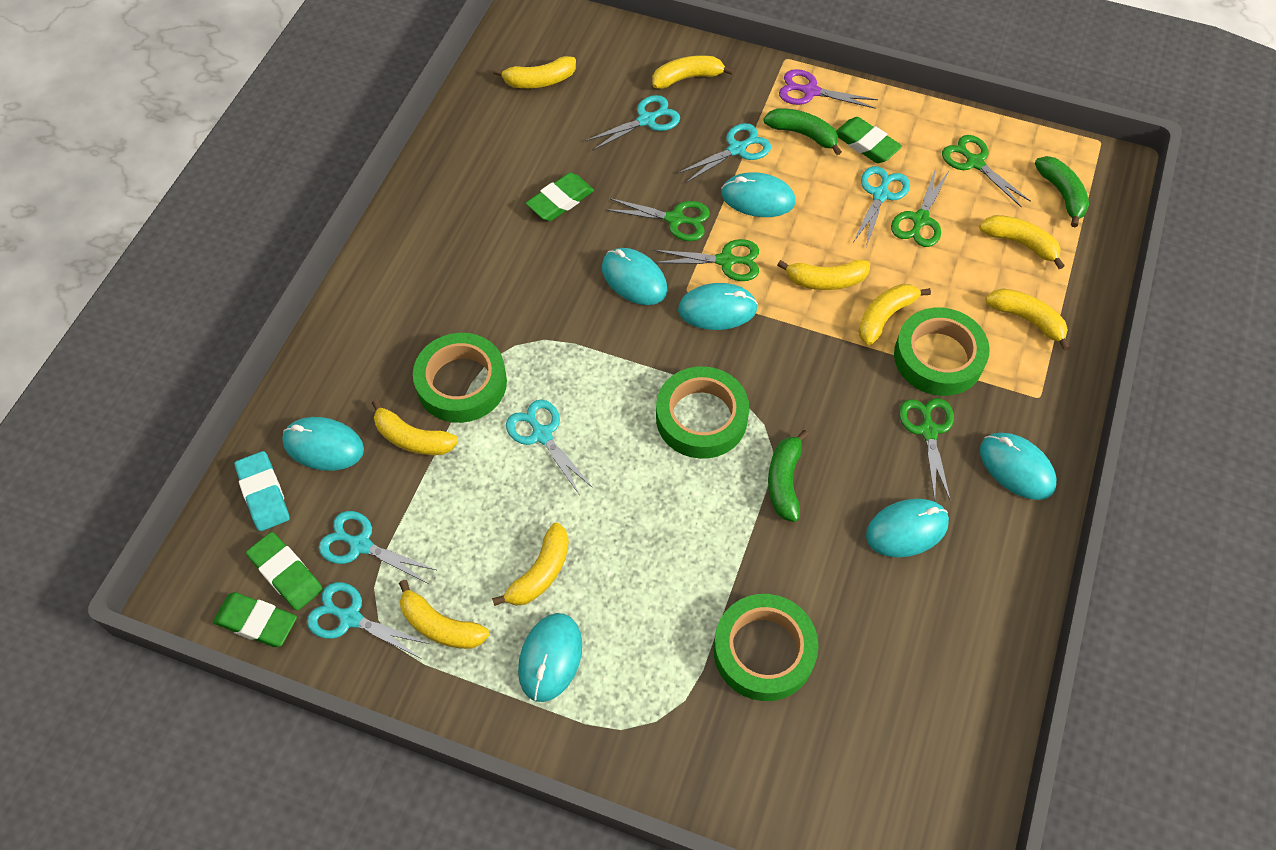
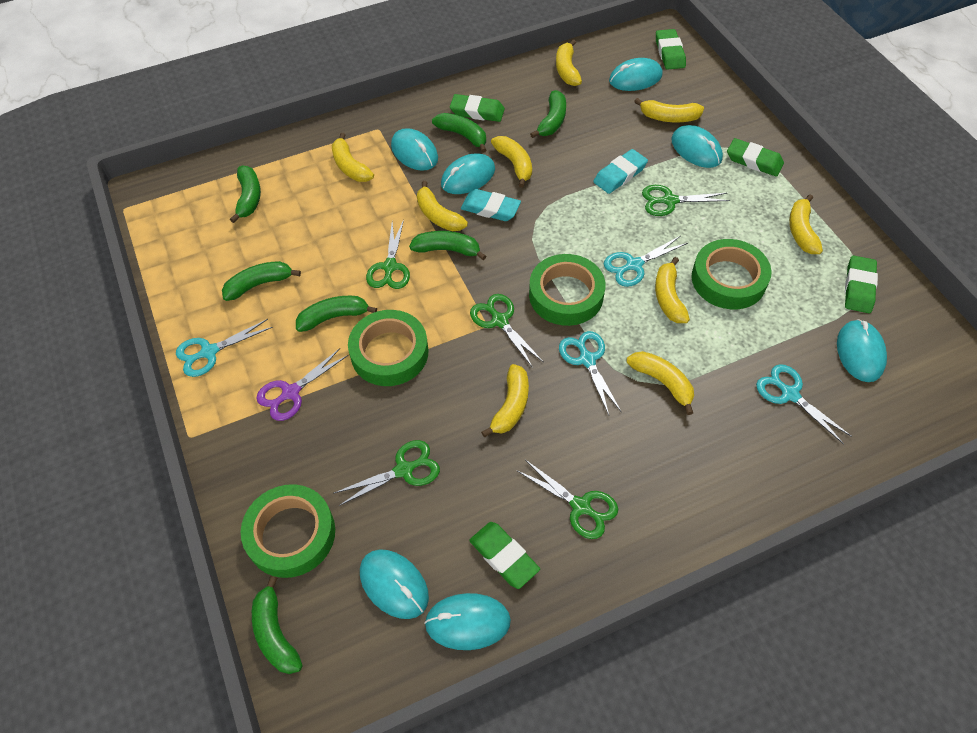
green banana: 3 -> 7
green eraser: 4 -> 5
turquoise eraser: 1 -> 2
turquoise scissors: 6 -> 4

